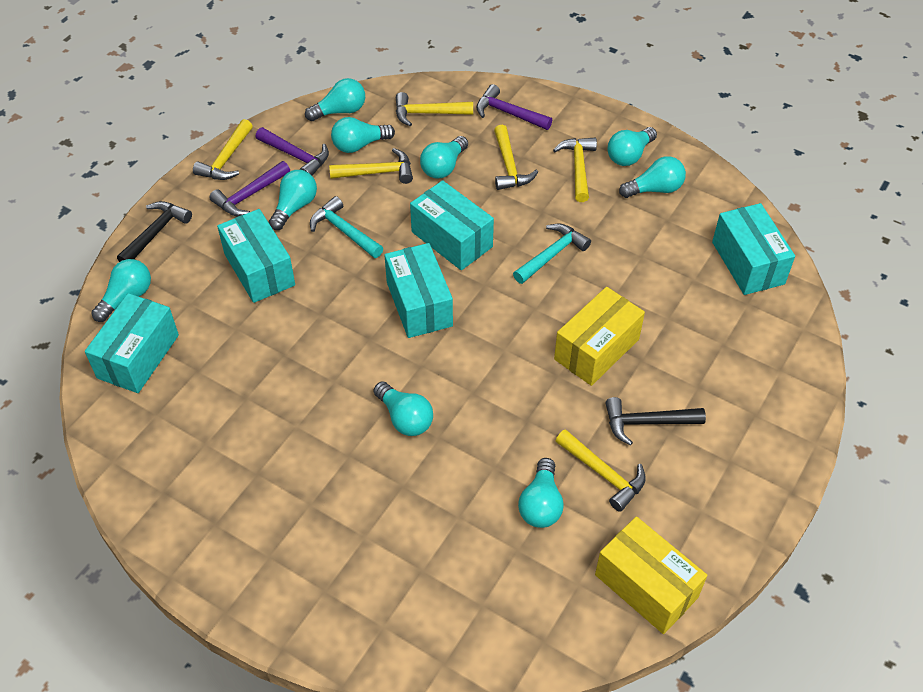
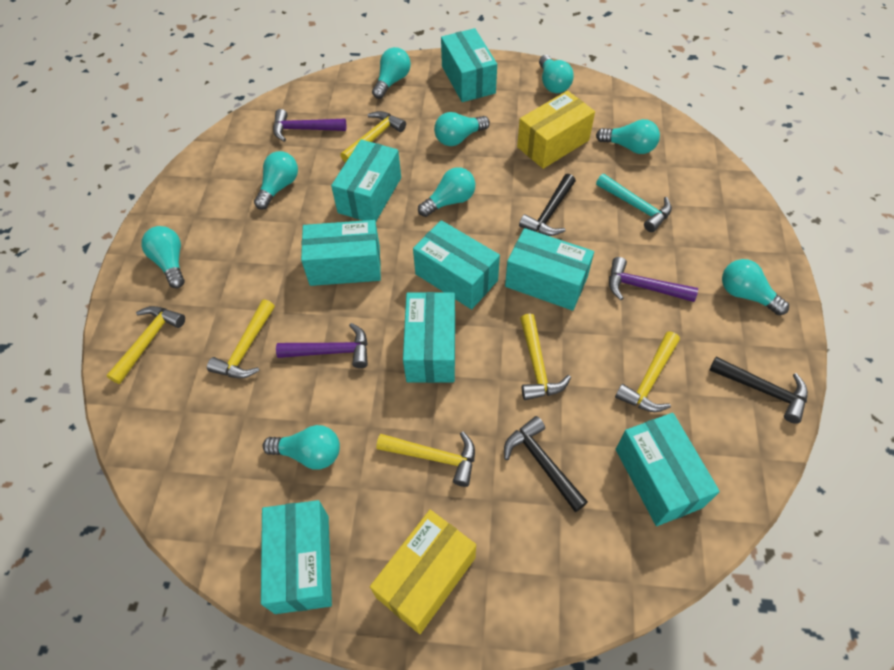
black hammer: 2 -> 3
turquoise box: 5 -> 8
turquoise hammer: 2 -> 1

